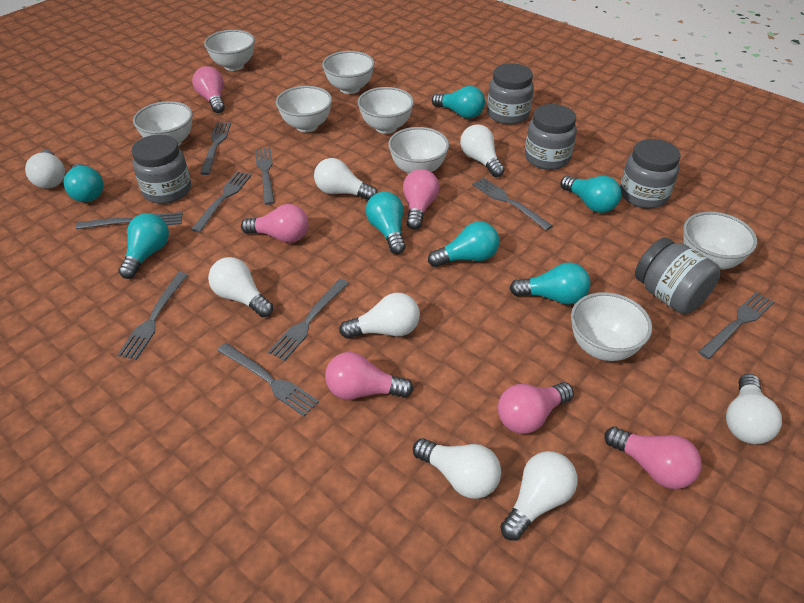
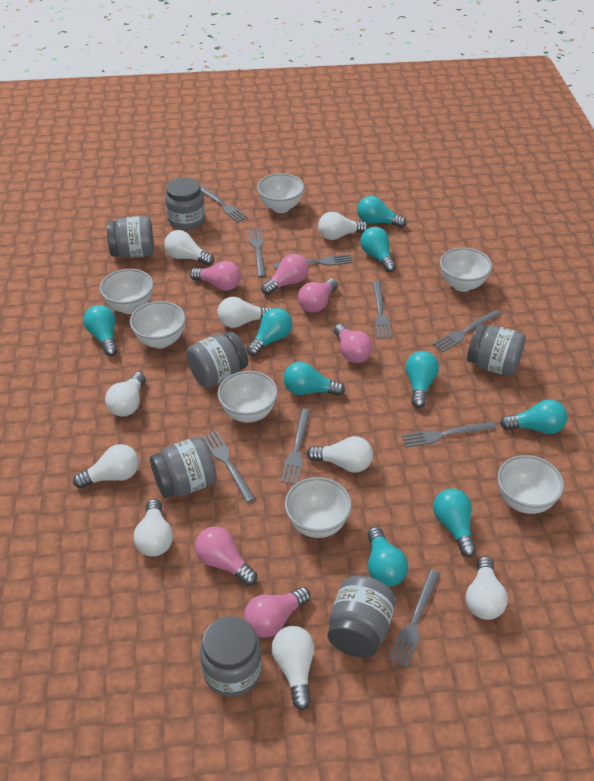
grey jar: 5 -> 7
turquoise light bulb: 7 -> 9
white bowl: 8 -> 7
white light bulb: 8 -> 9

